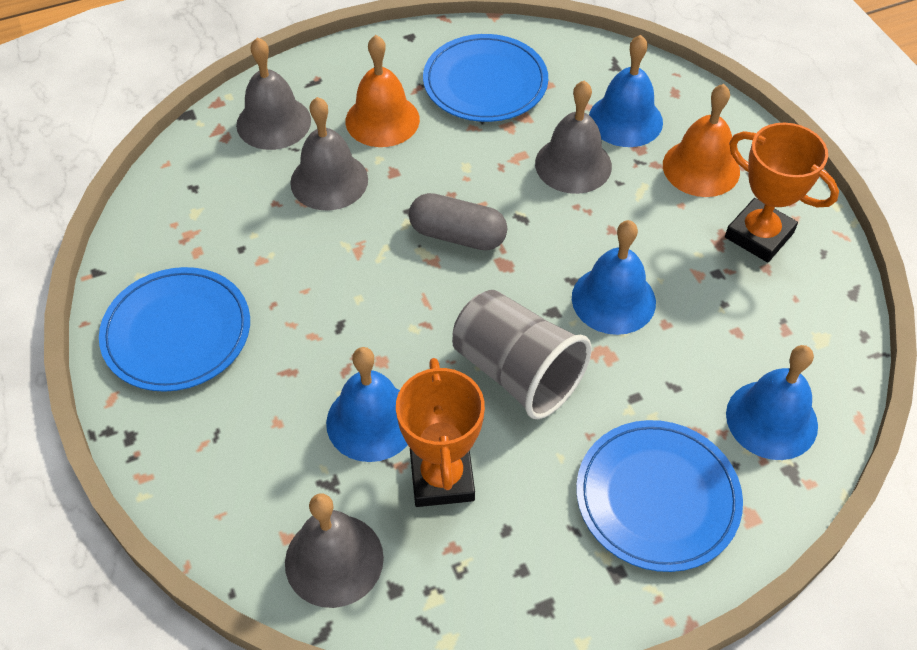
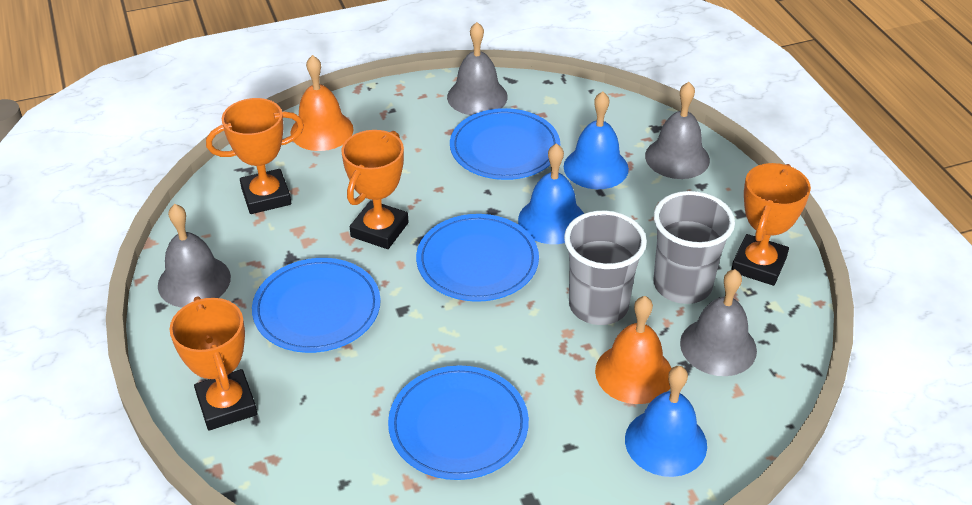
blue bell: 4 -> 3
blue plate: 3 -> 4
grey capsule: 1 -> 0
grey cup: 1 -> 2
orange trophy: 2 -> 4

